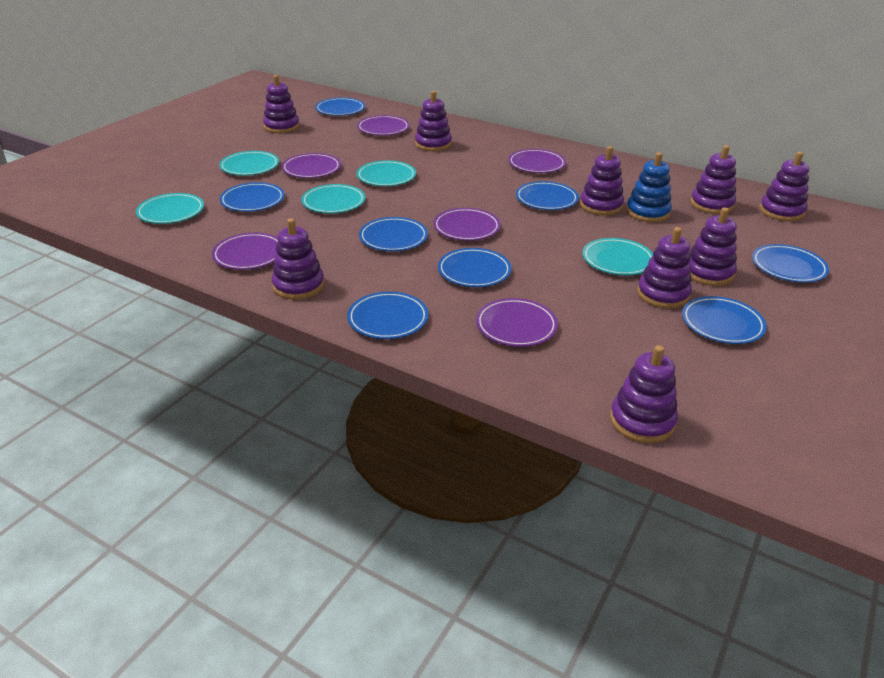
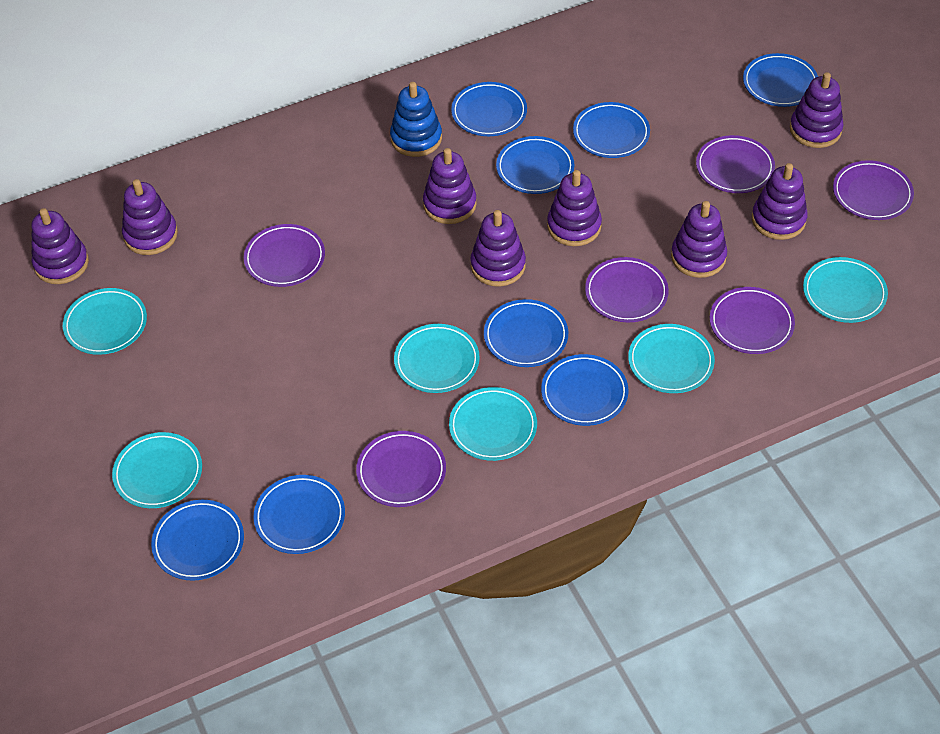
purple stacking toy: 9 -> 8
turquoise plate: 5 -> 6

